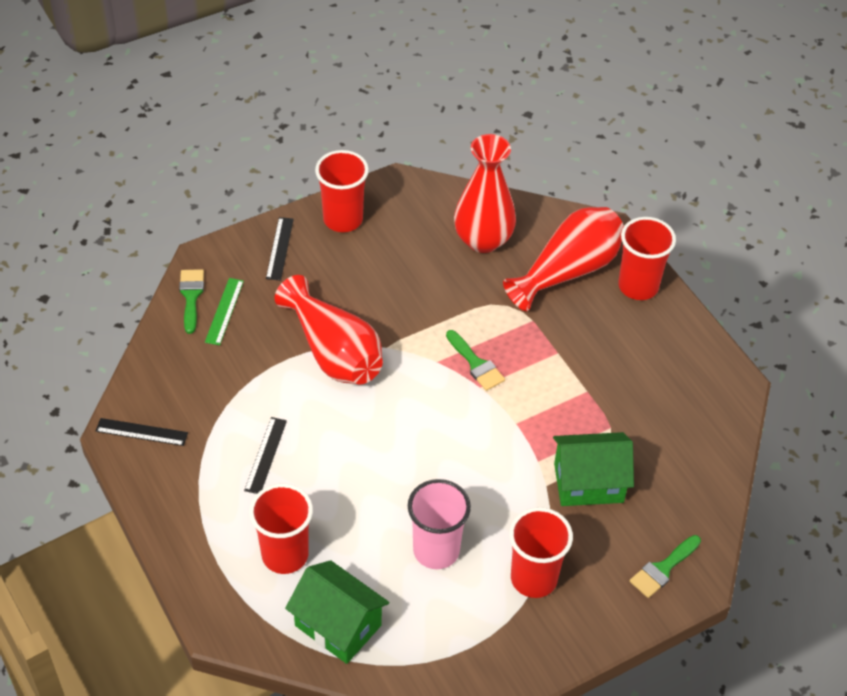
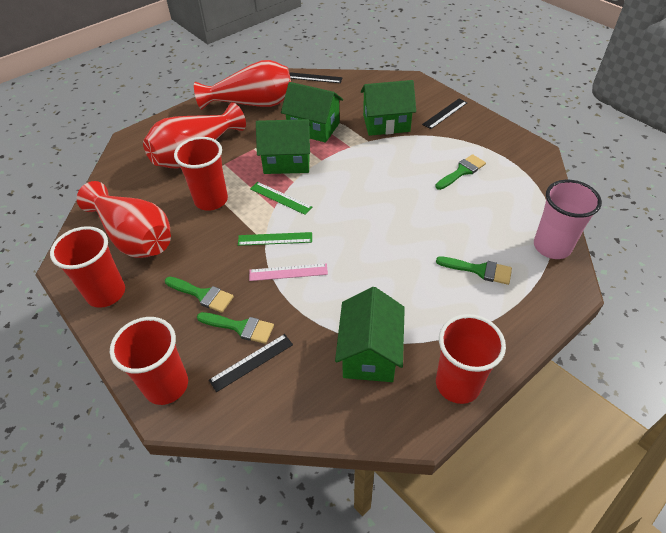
green brush: 3 -> 4
green house: 2 -> 4
green ruler: 1 -> 2
pink ruler: 0 -> 1

